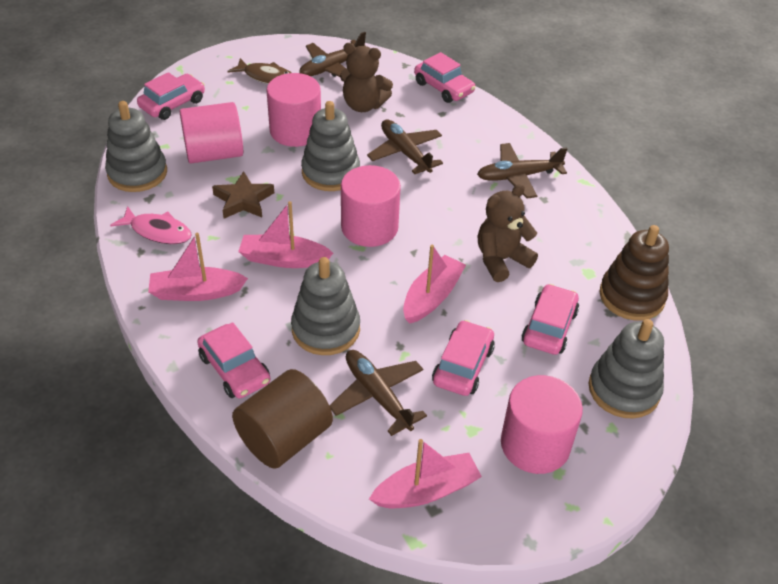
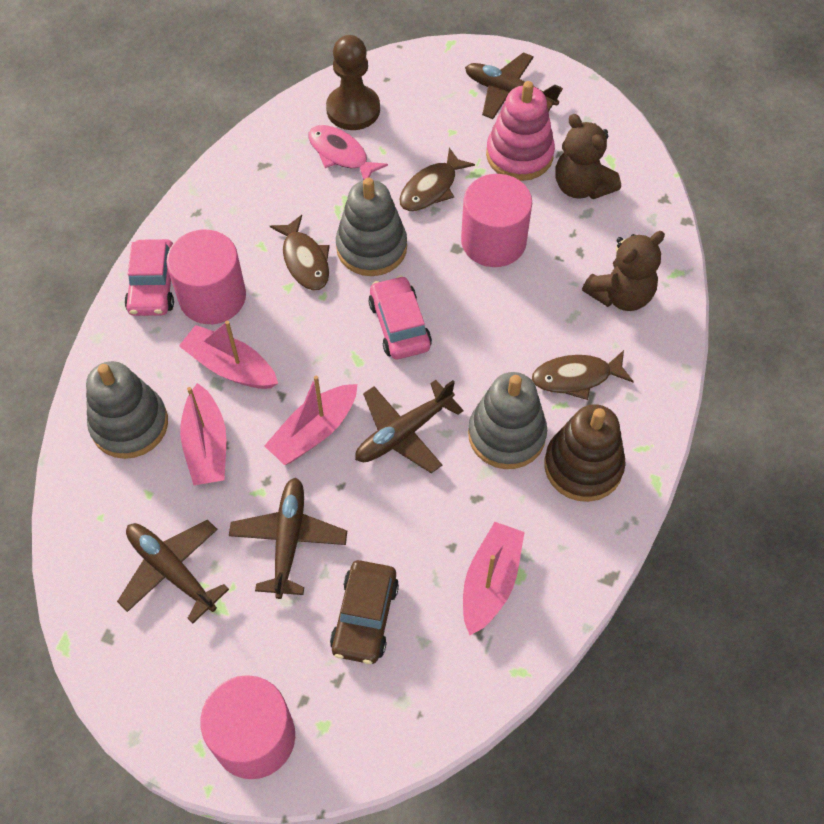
brown car: 0 -> 1
brown cylinder: 1 -> 0
brown fish: 1 -> 3
brown pawn: 0 -> 1
brown star: 1 -> 0
grey stacking toy: 4 -> 3
pink car: 5 -> 2
pink cylinder: 4 -> 3
pink stacking toy: 0 -> 1

